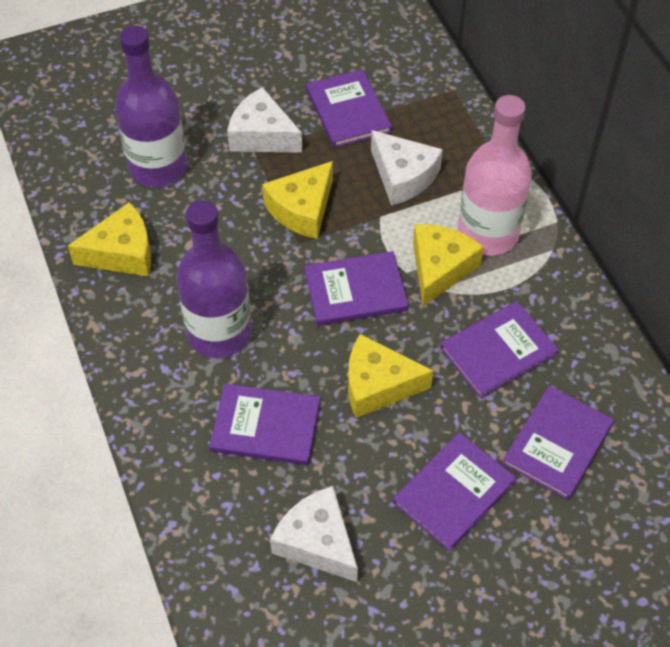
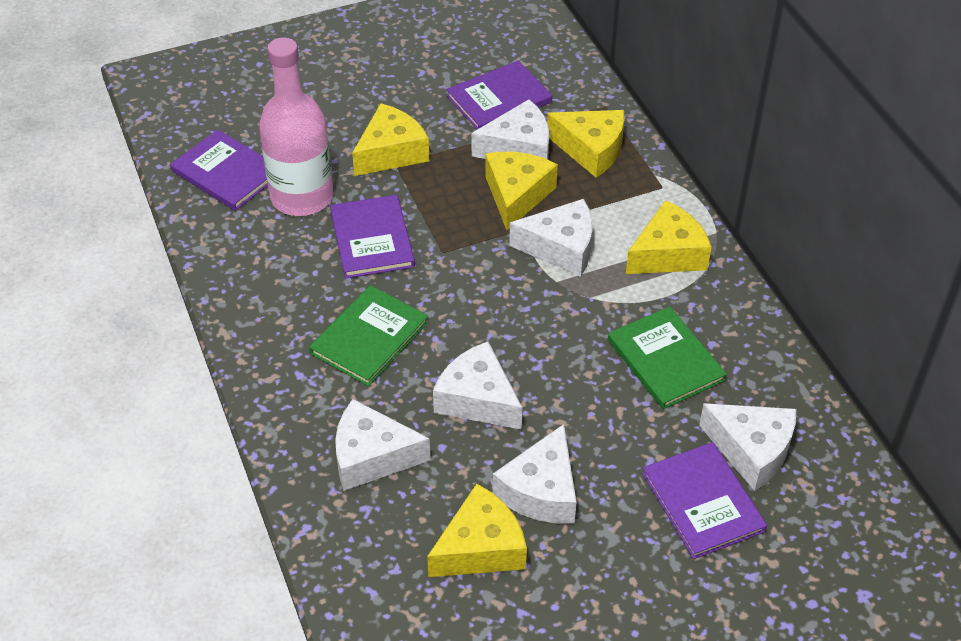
green book: 0 -> 2
purple book: 6 -> 4
purple bottle: 2 -> 0
white cheese: 3 -> 6
yellow cheese: 4 -> 5

